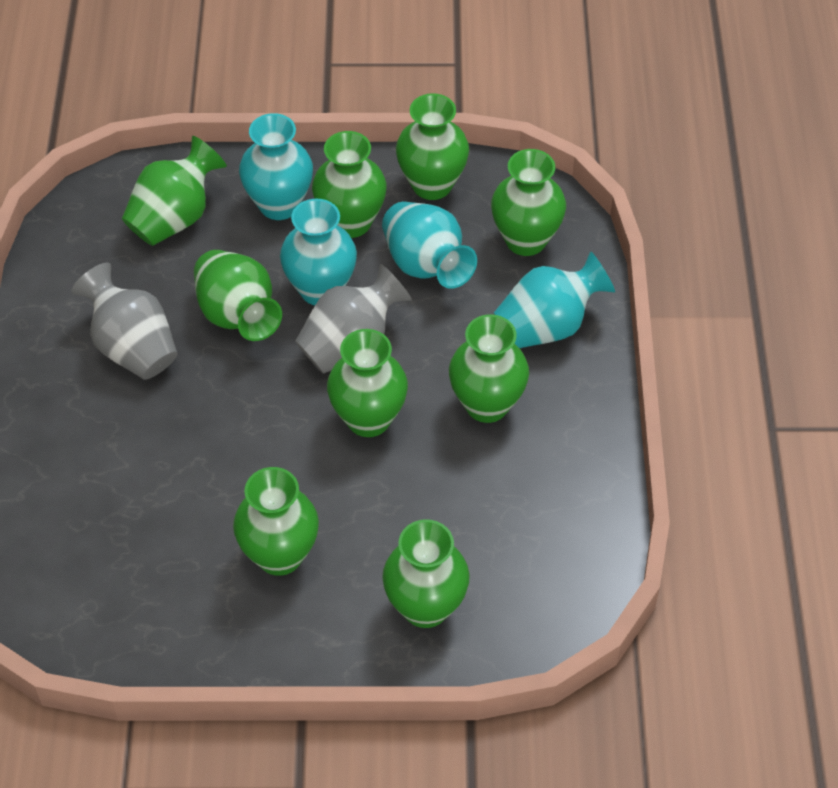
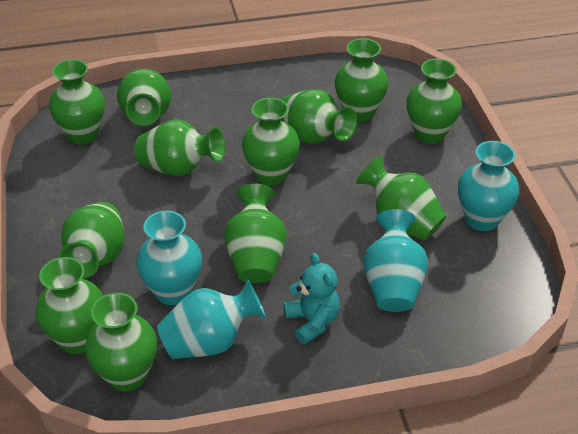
green vase: 9 -> 12
grey vase: 2 -> 0
turquoise teddy bear: 0 -> 1

